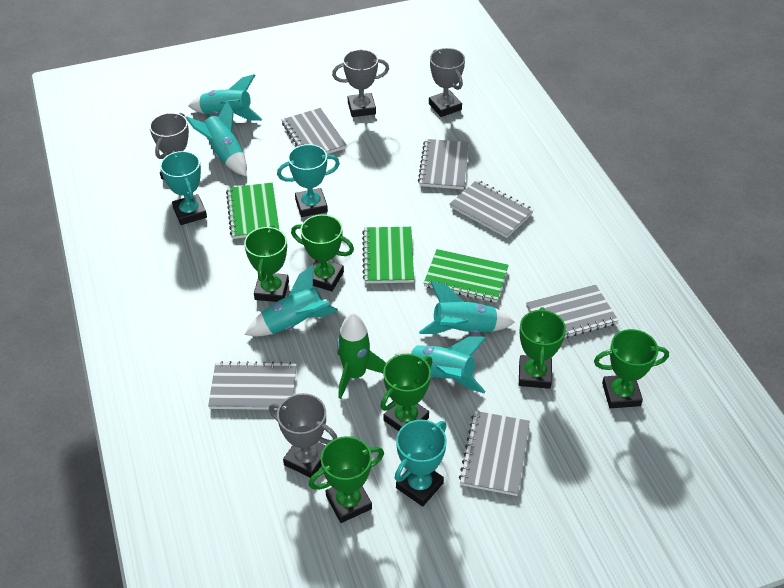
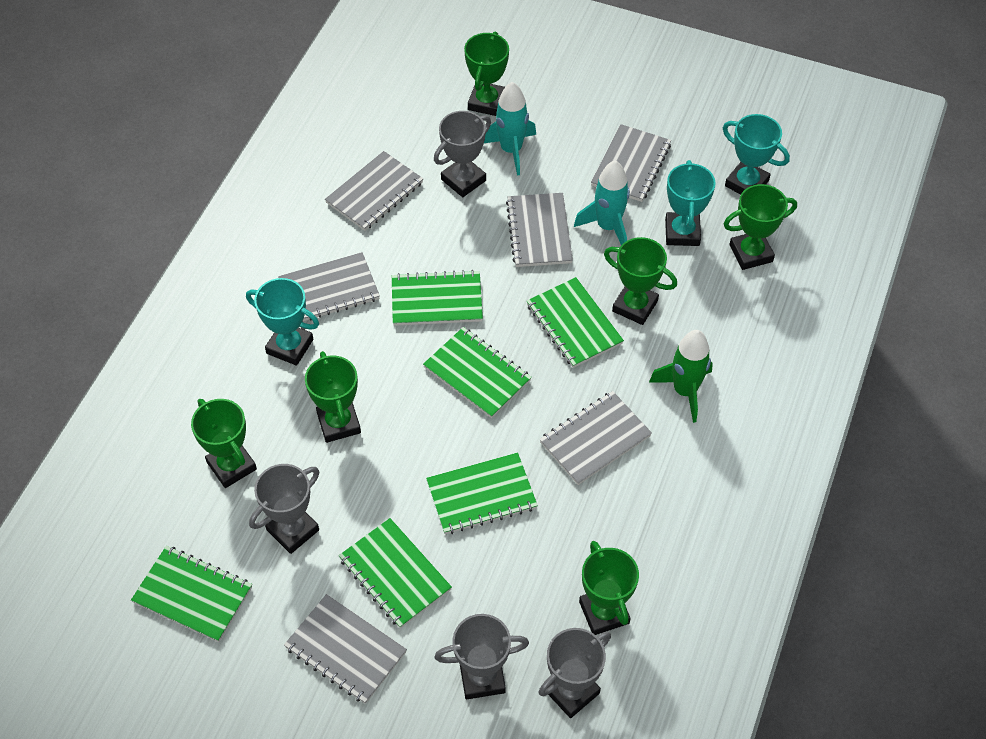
green notebook: 3 -> 6
turquoise rocket: 5 -> 2

